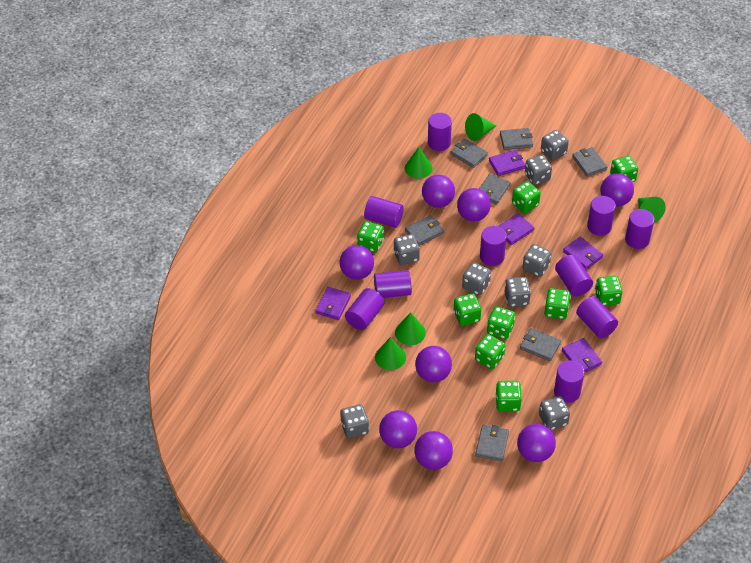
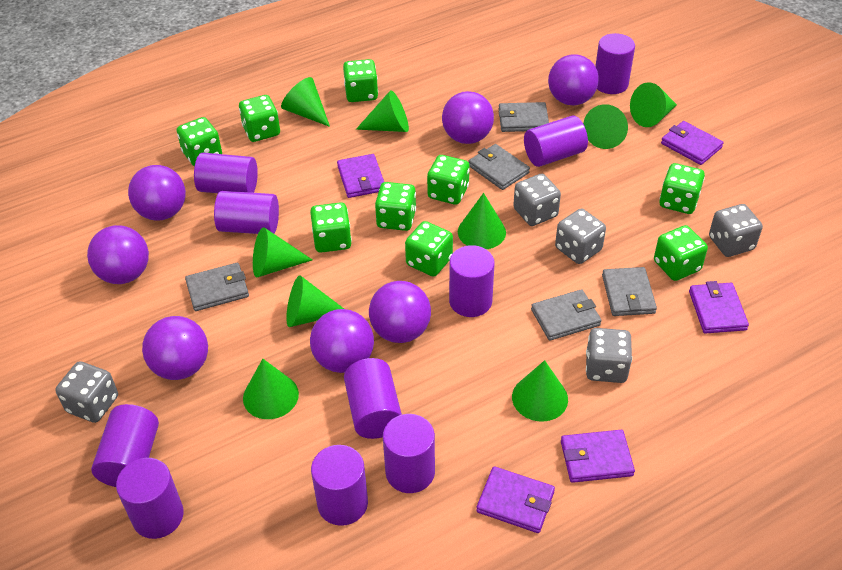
green cone: 5 -> 9
grey dice: 8 -> 5
grey wallet: 7 -> 5
purple ball: 8 -> 7

